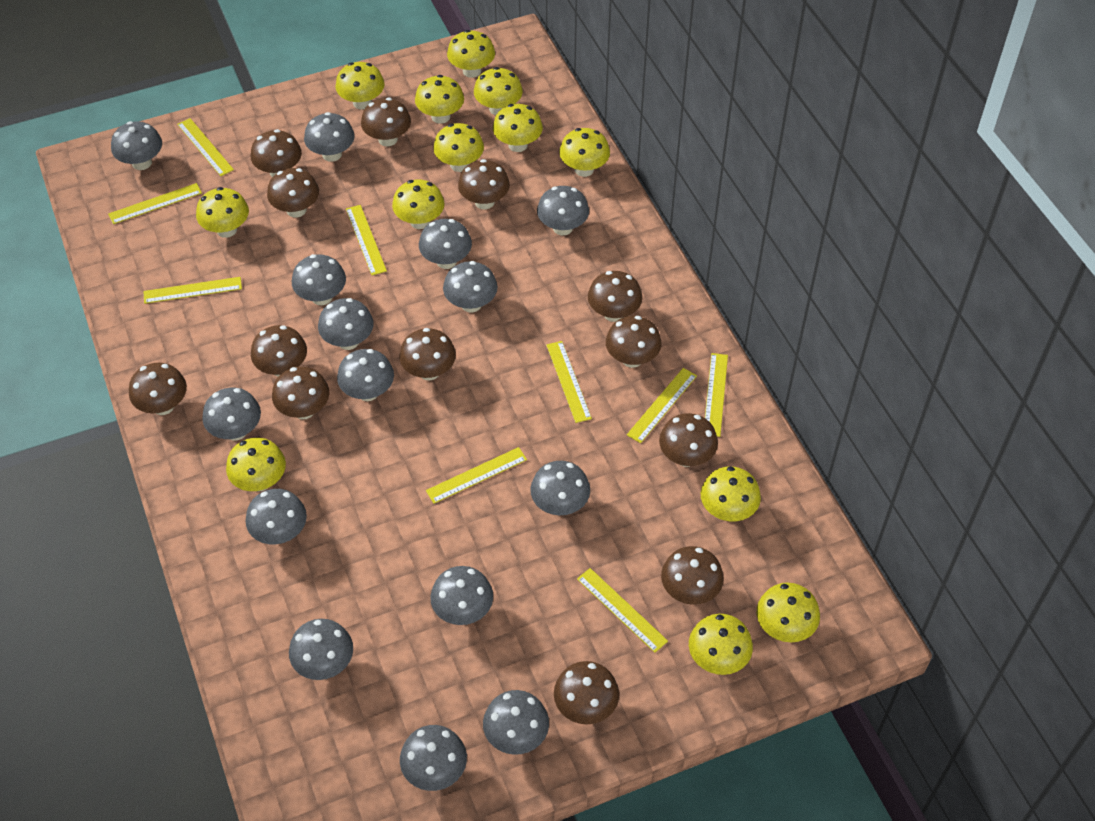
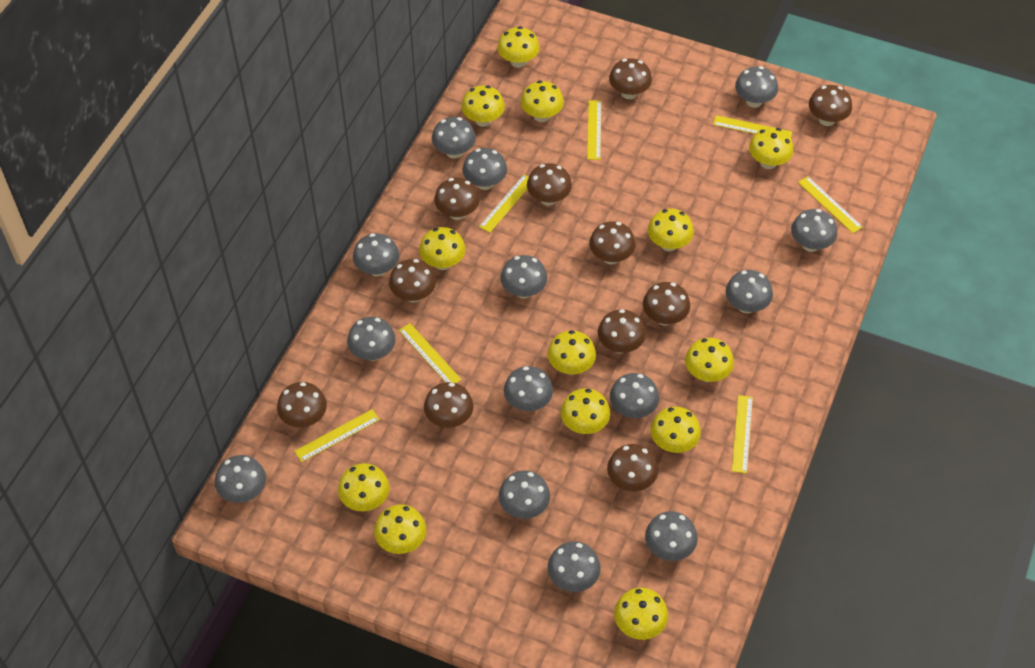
brown mushroom: 13 -> 11
grey mushroom: 15 -> 14
yellow ruler: 9 -> 7

